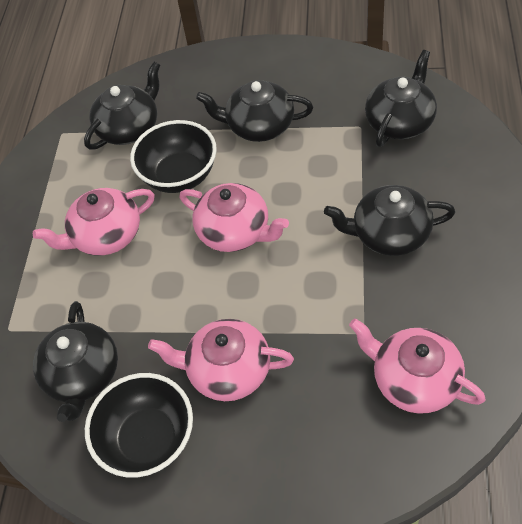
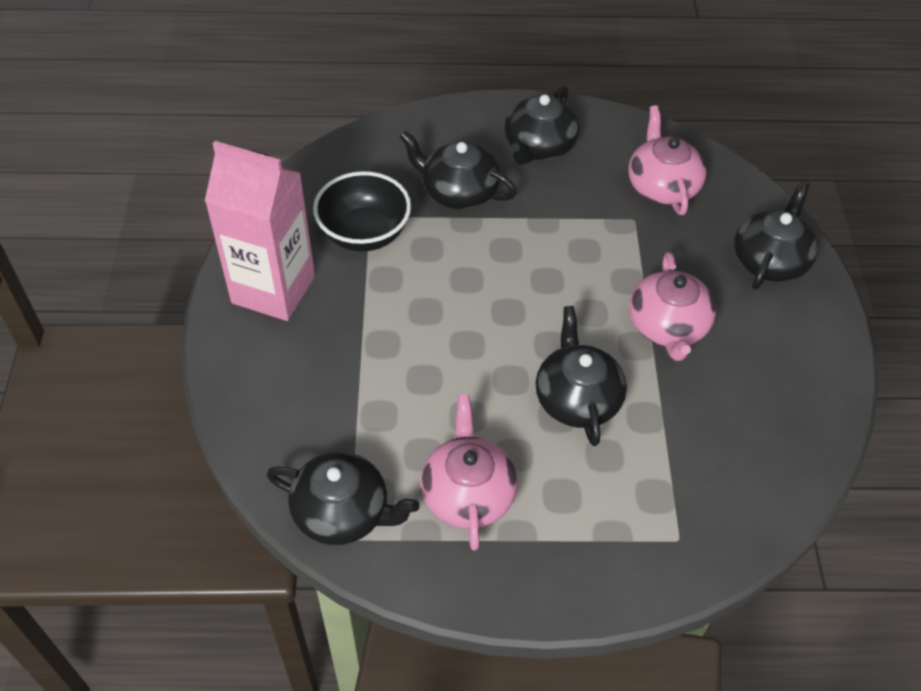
black bowl: 2 -> 1
pink carton: 0 -> 1
pink teapot: 4 -> 3

